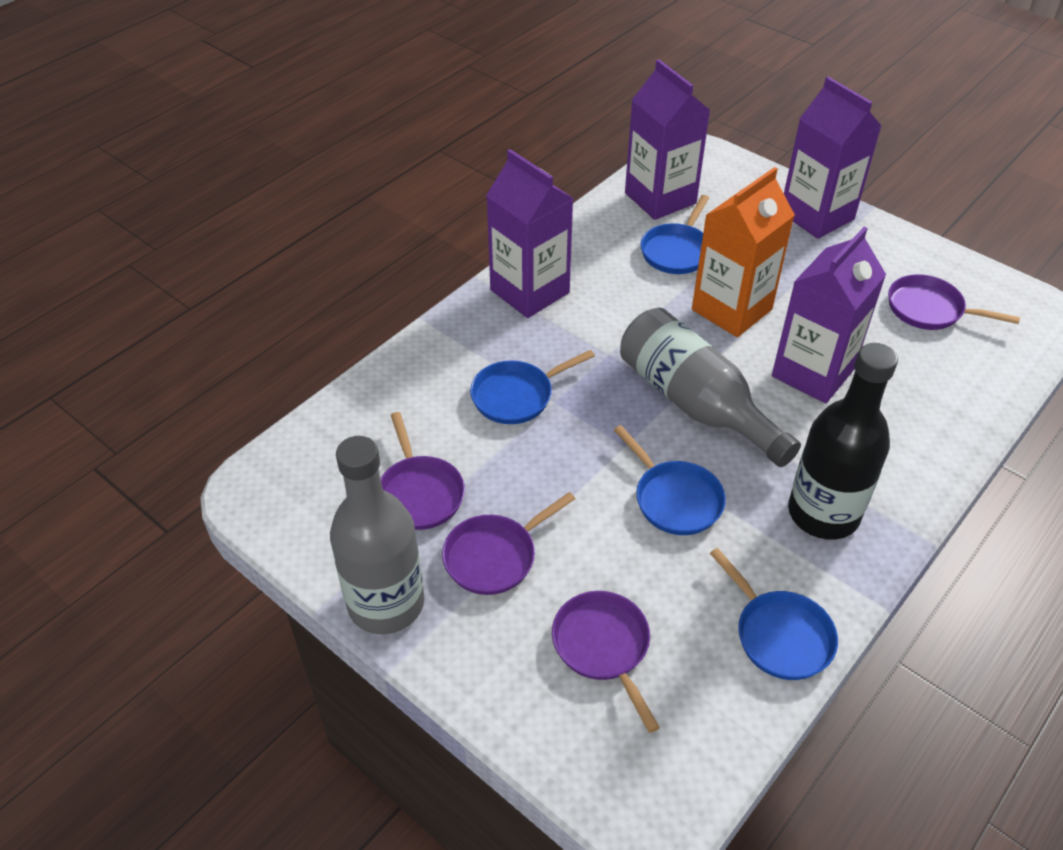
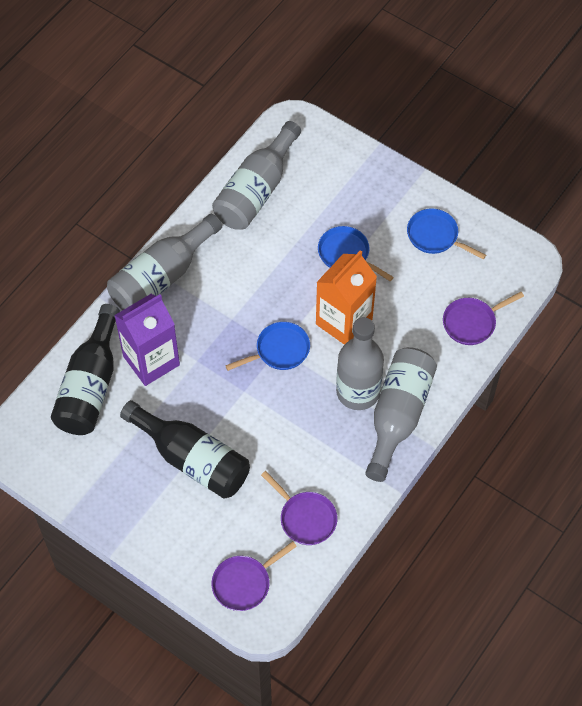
black bottle: 1 -> 2
blue pan: 4 -> 3
grey bottle: 2 -> 4
purple carton: 4 -> 1
purple pan: 4 -> 3

